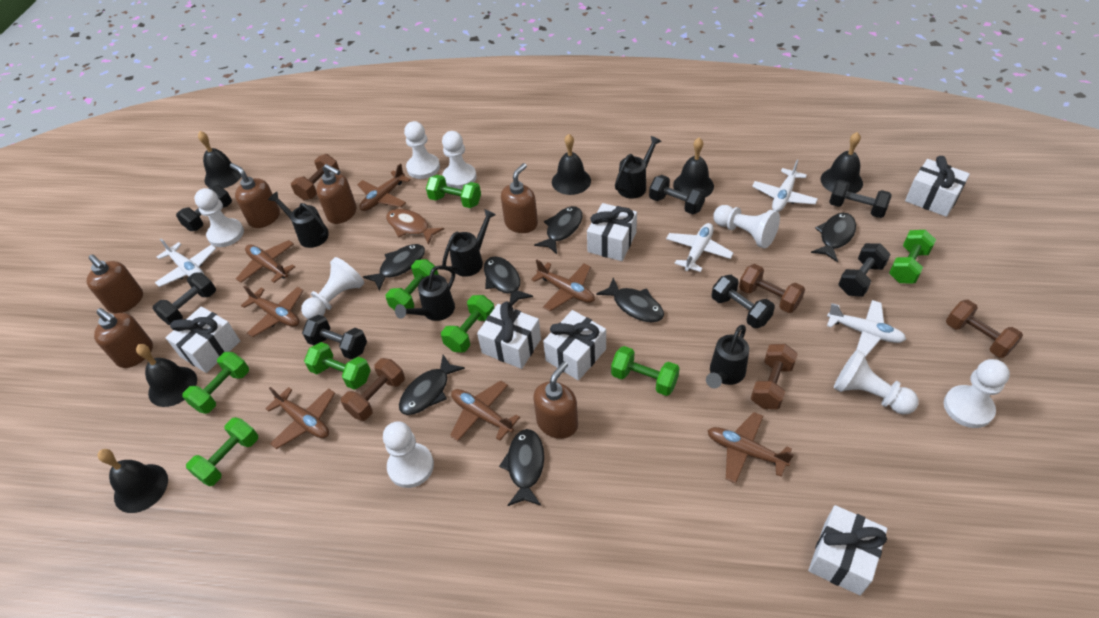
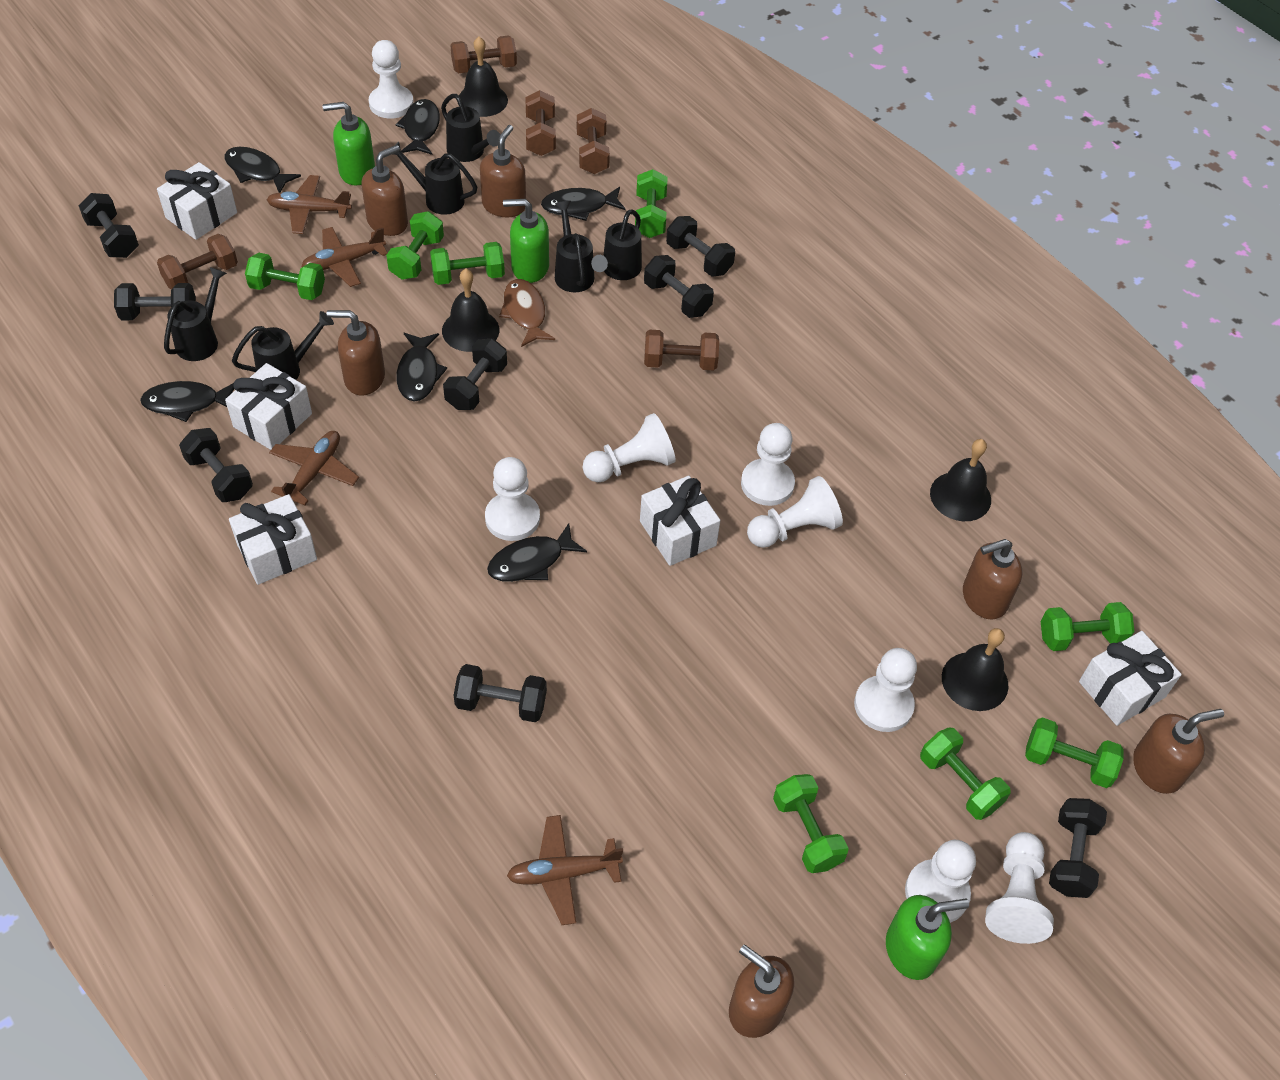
black bell: 6 -> 4
black dumbbell: 7 -> 8
black fish: 7 -> 6
black watering can: 5 -> 6
brown plane: 7 -> 4
green soap dispenser: 0 -> 3
white gift: 6 -> 5
white plane: 4 -> 0

